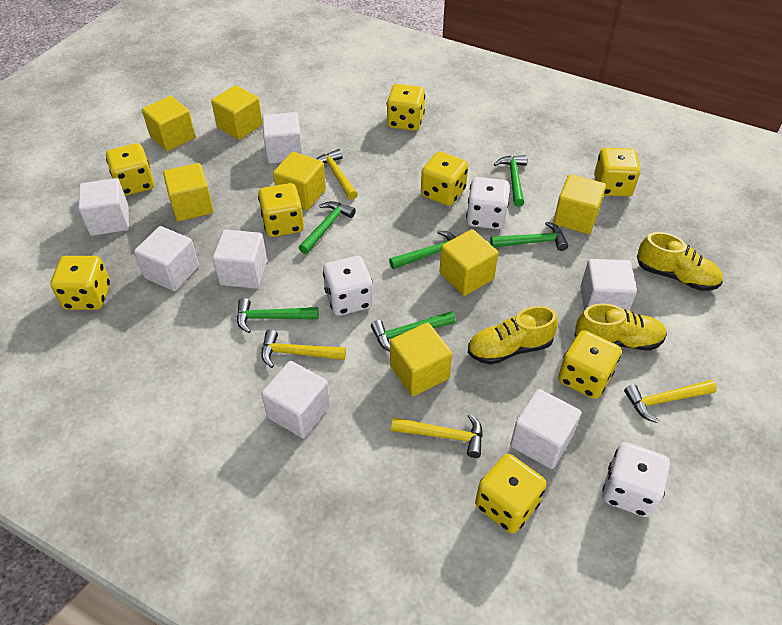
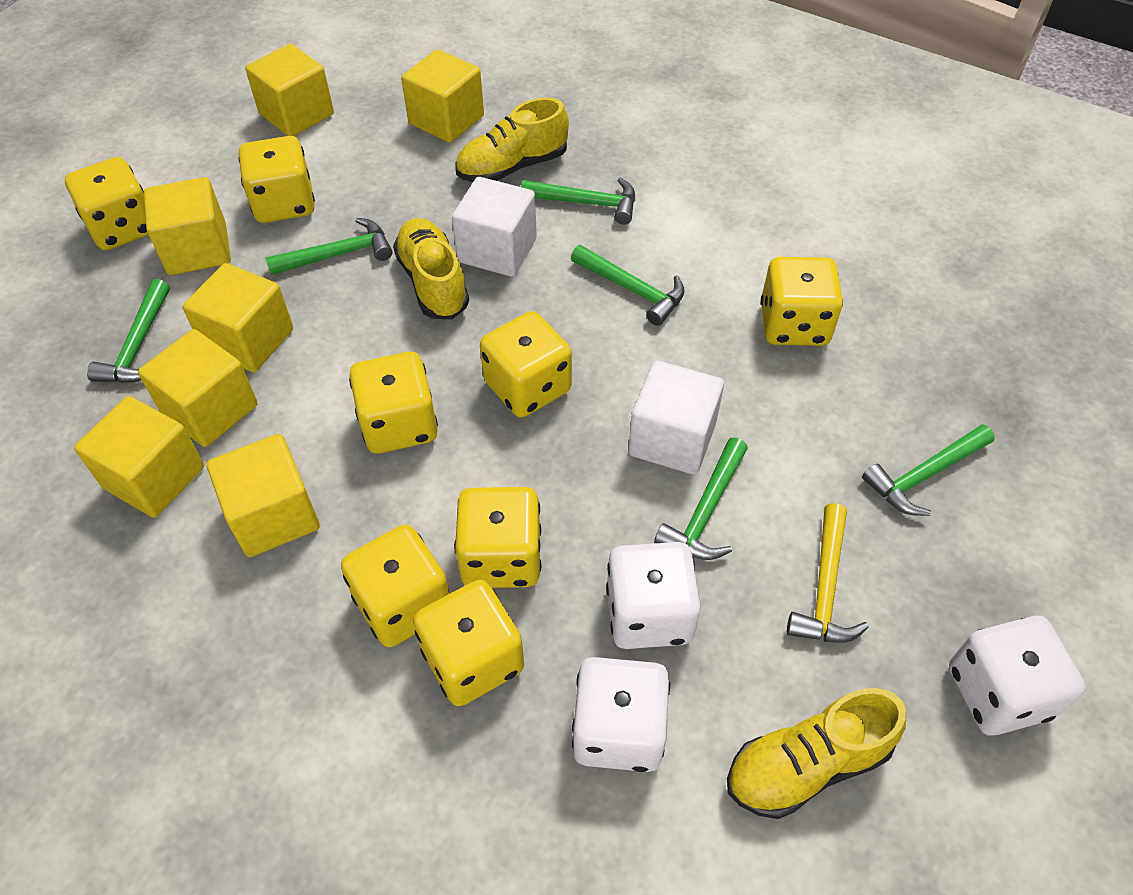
white cube: 7 -> 2
yellow hammer: 4 -> 1

